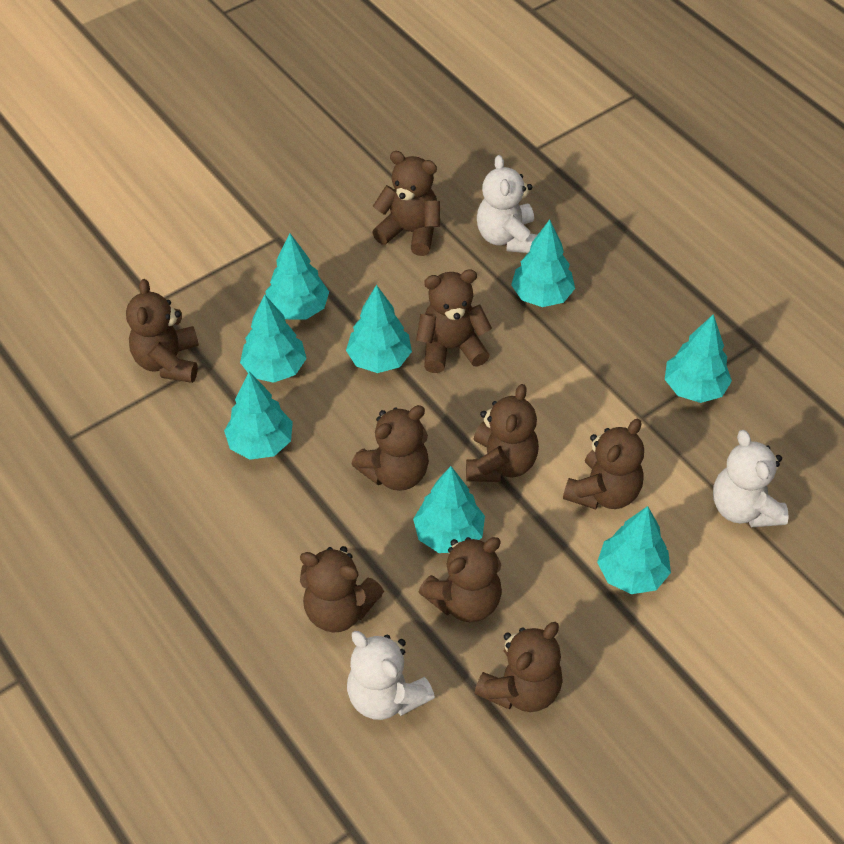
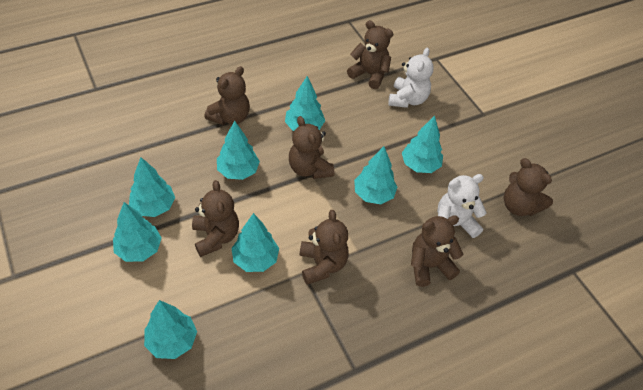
brown teddy bear: 9 -> 7
white teddy bear: 3 -> 2

